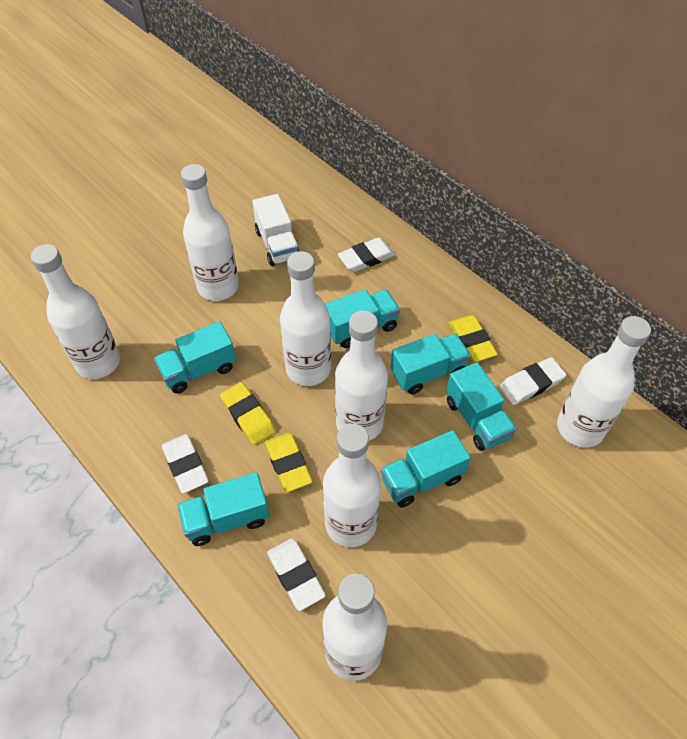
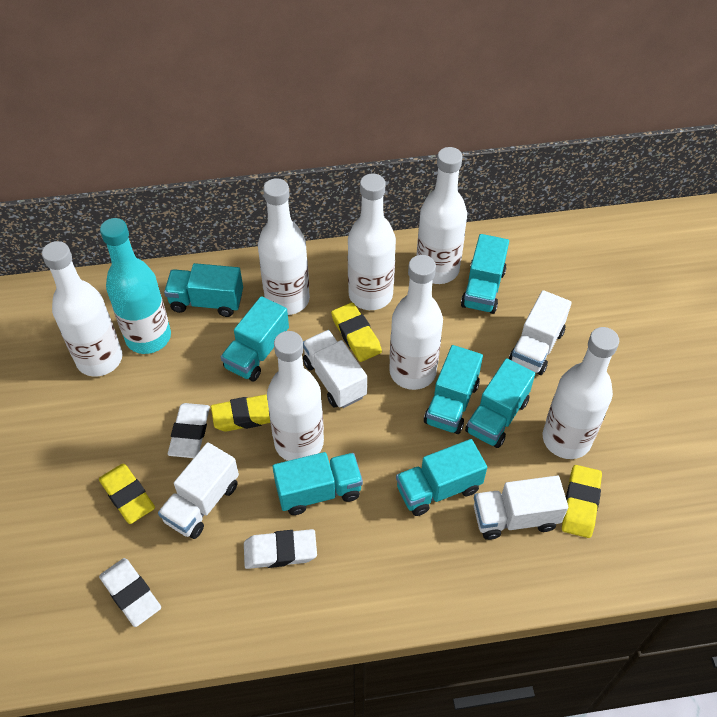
turquoise bottle: 0 -> 1
turquoise truck: 6 -> 7
white eraser: 4 -> 3
white truck: 1 -> 4
yellow eraser: 3 -> 4

